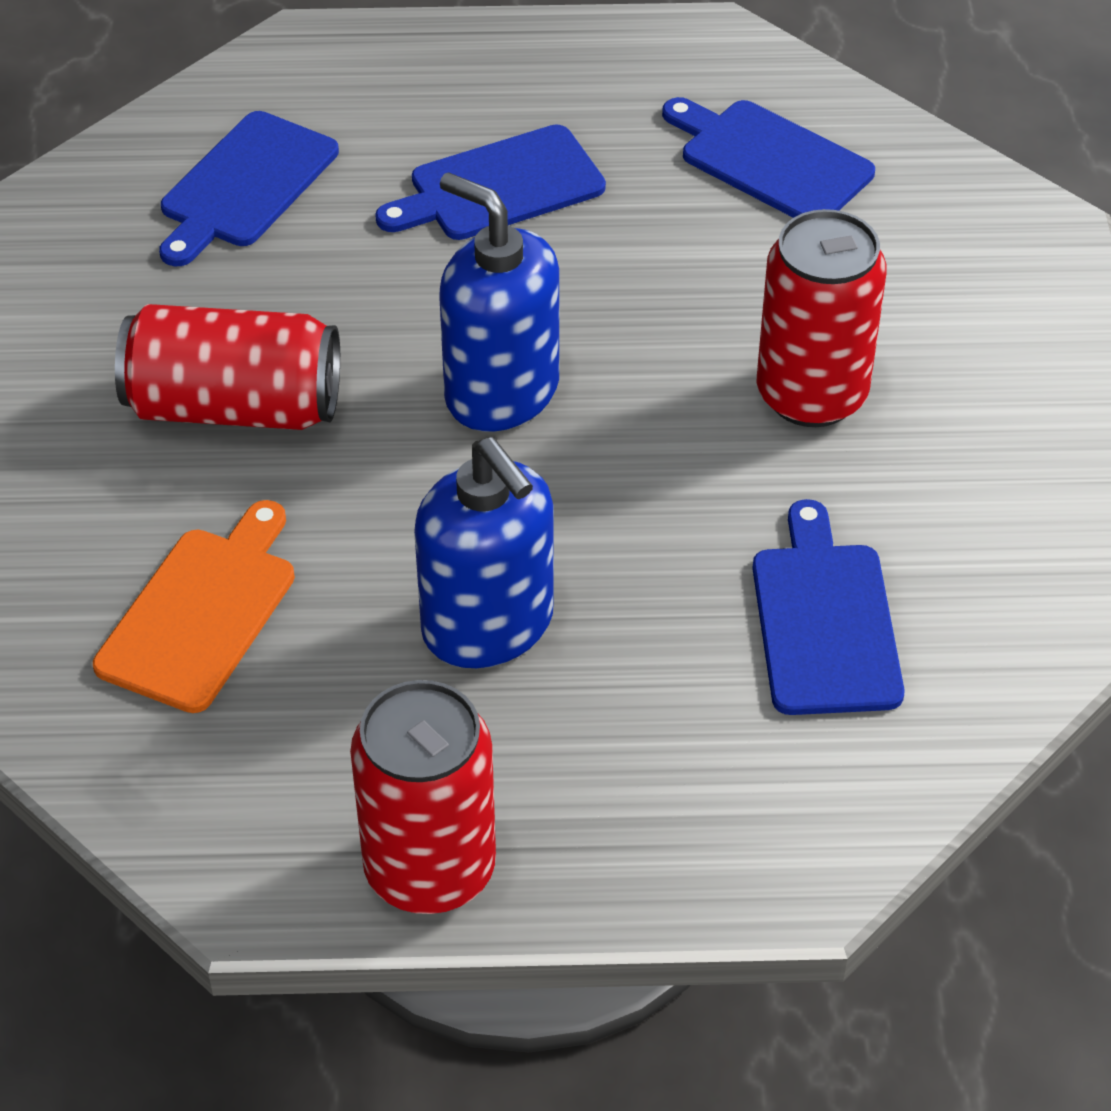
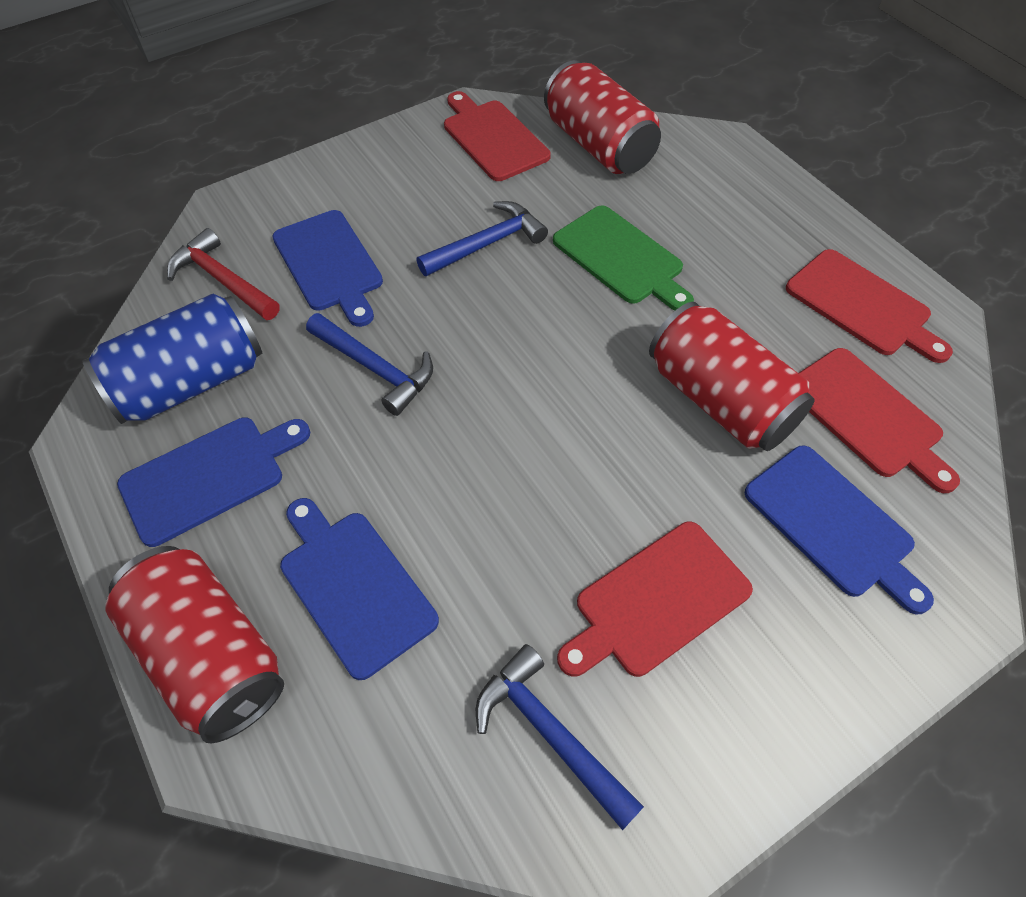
blue can: 0 -> 1
blue hammer: 0 -> 3
blue soap dispenser: 2 -> 0
green cutting board: 0 -> 1
orange cutting board: 1 -> 0
red cutting board: 0 -> 4
red hammer: 0 -> 1

